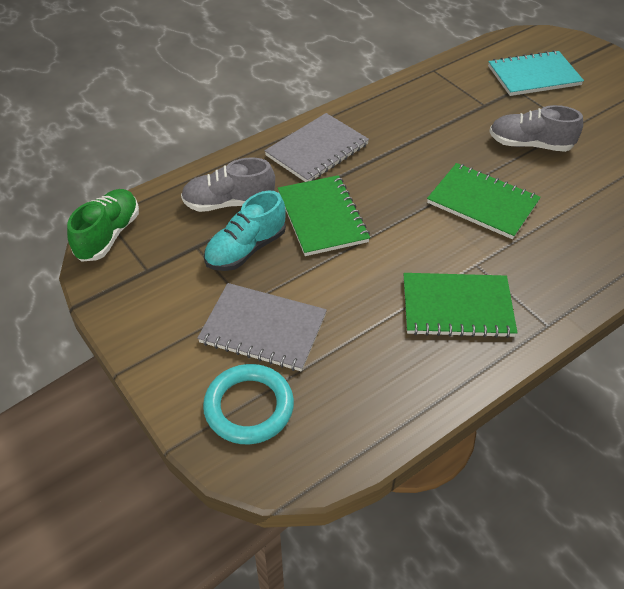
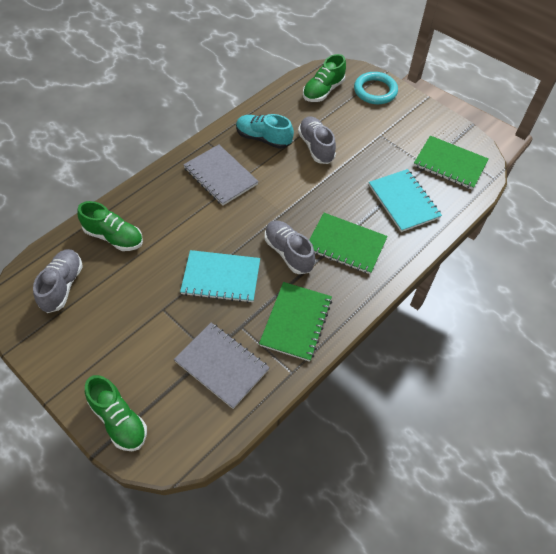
green shoe: 1 -> 3
grey shoe: 2 -> 3
turquoise notebook: 1 -> 2

